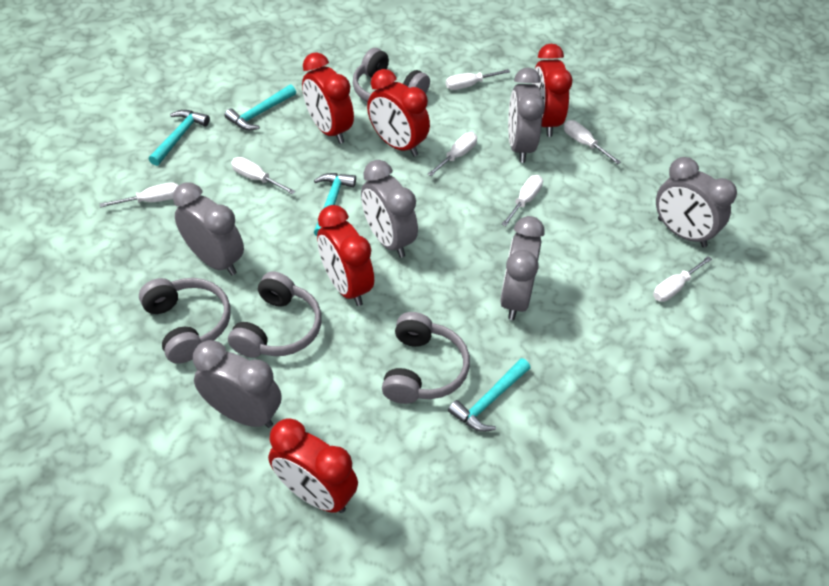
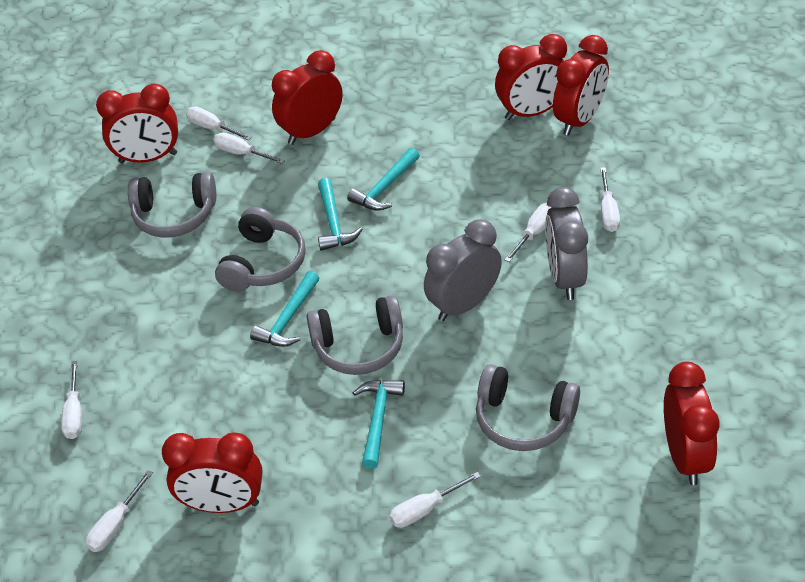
grey clock: 6 -> 2
red clock: 5 -> 6

